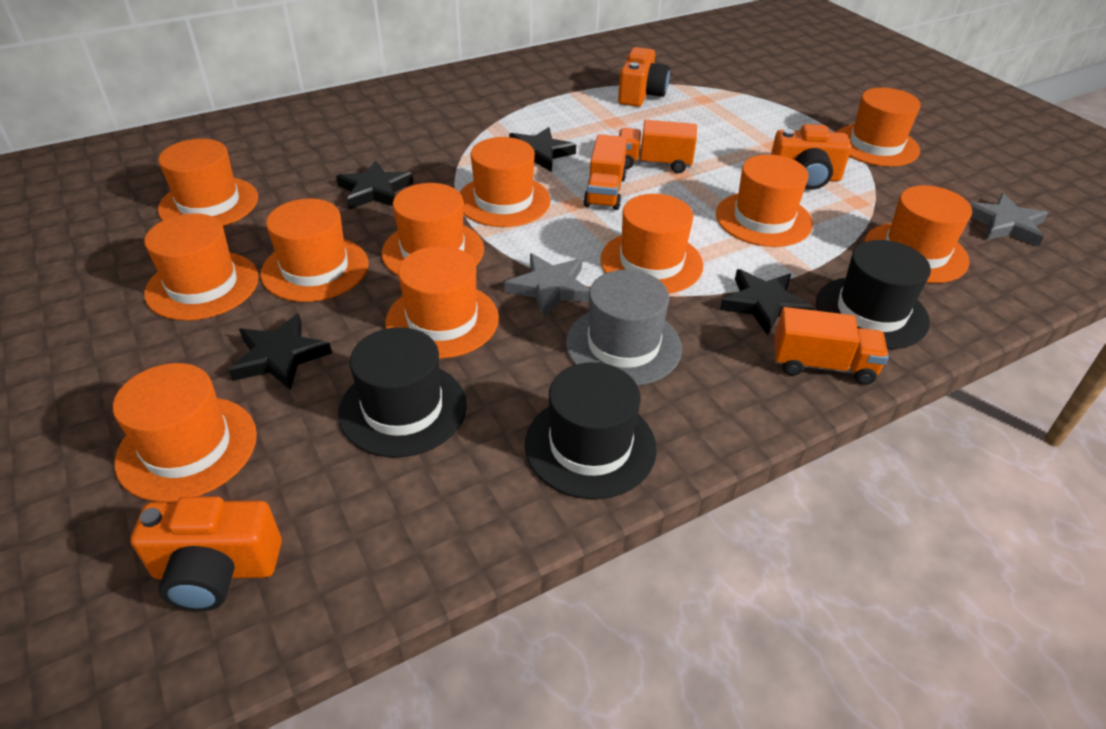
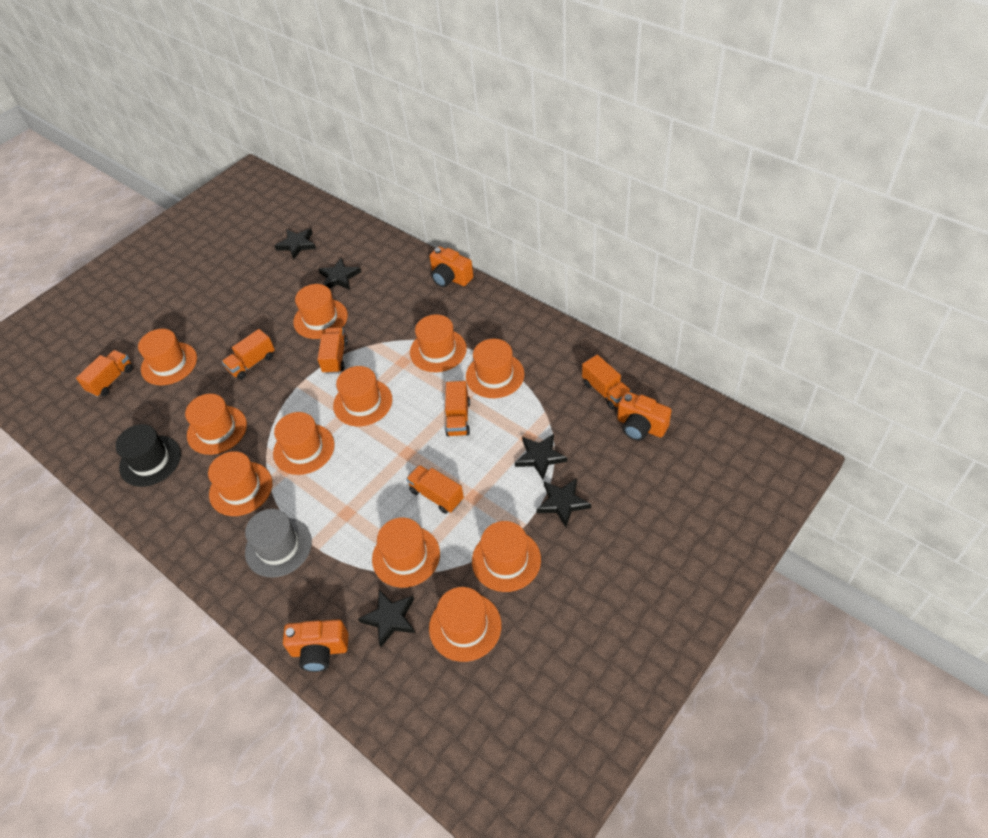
black hat: 3 -> 1
black star: 4 -> 5
grey star: 2 -> 0
orange truck: 3 -> 6

